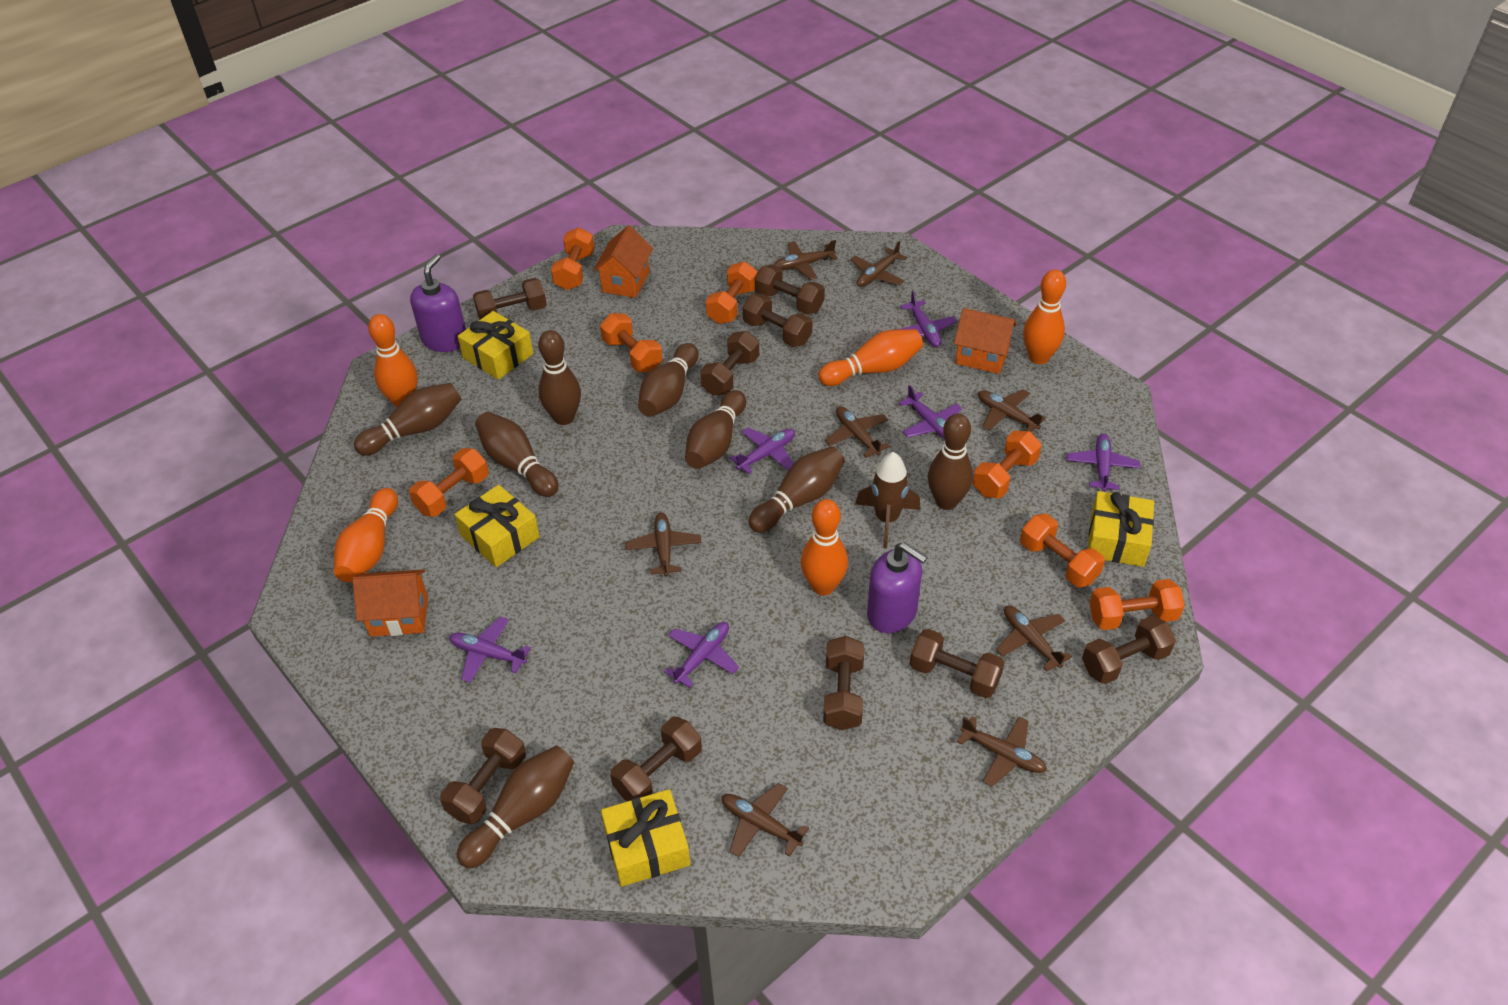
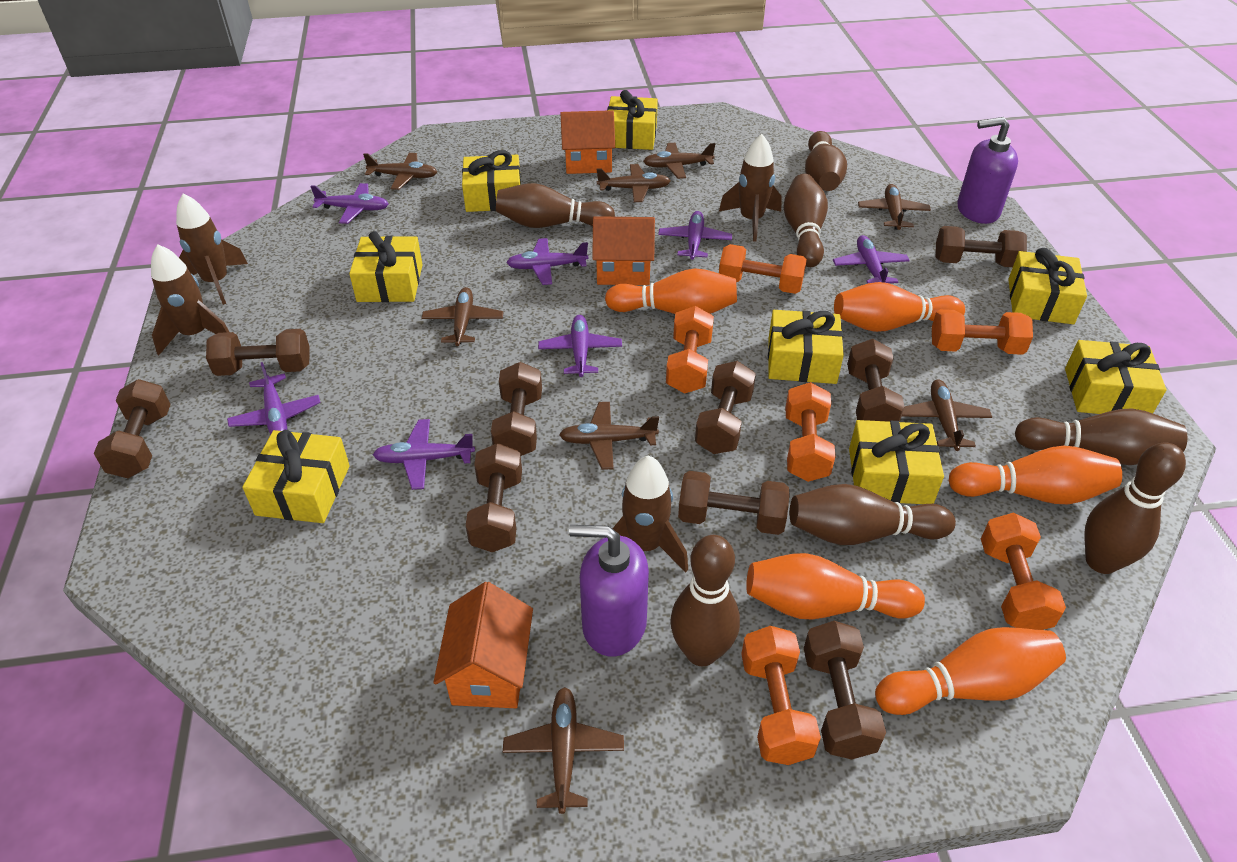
brown bowling pin: 8 -> 7
brown rocket: 1 -> 4
orange dumbbell: 7 -> 6
purple plane: 6 -> 7
yellow gift: 4 -> 8

